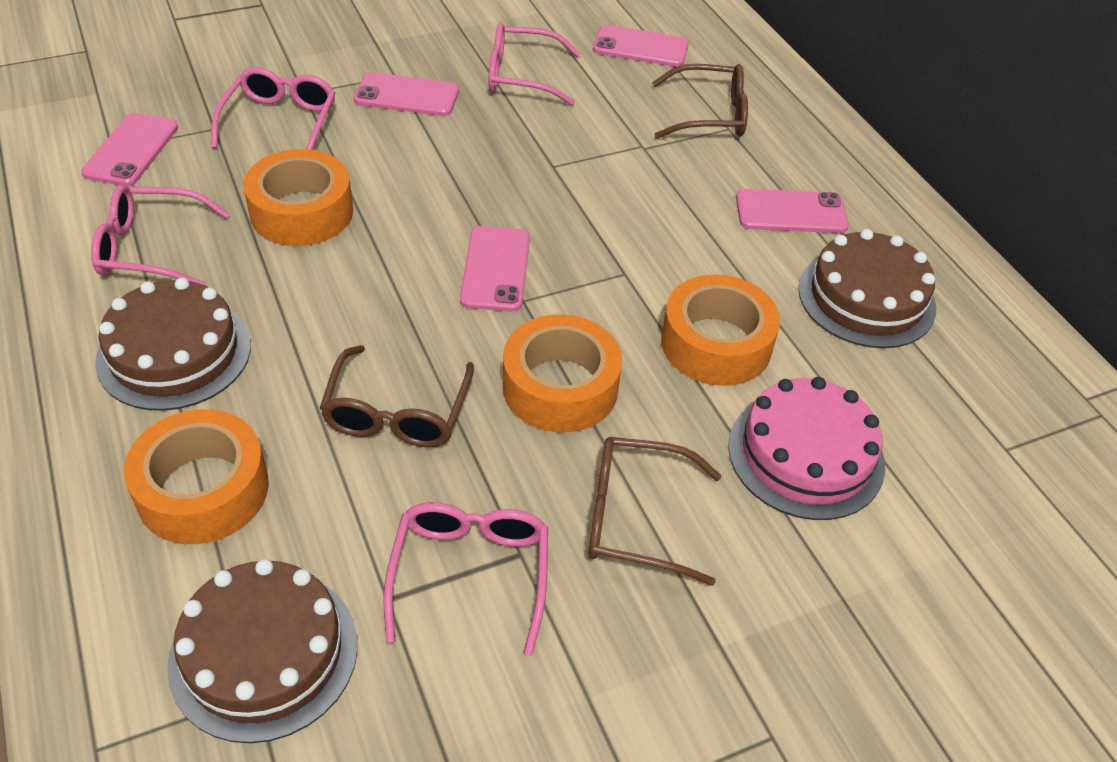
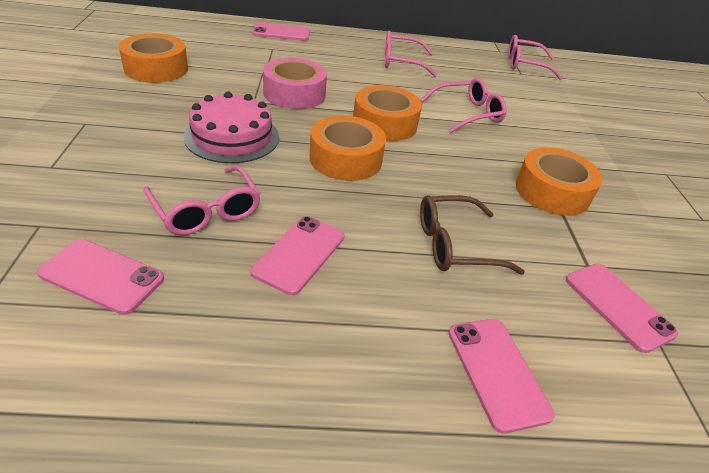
brown cake: 3 -> 0
brown glasses: 3 -> 1
pink tape: 0 -> 1

